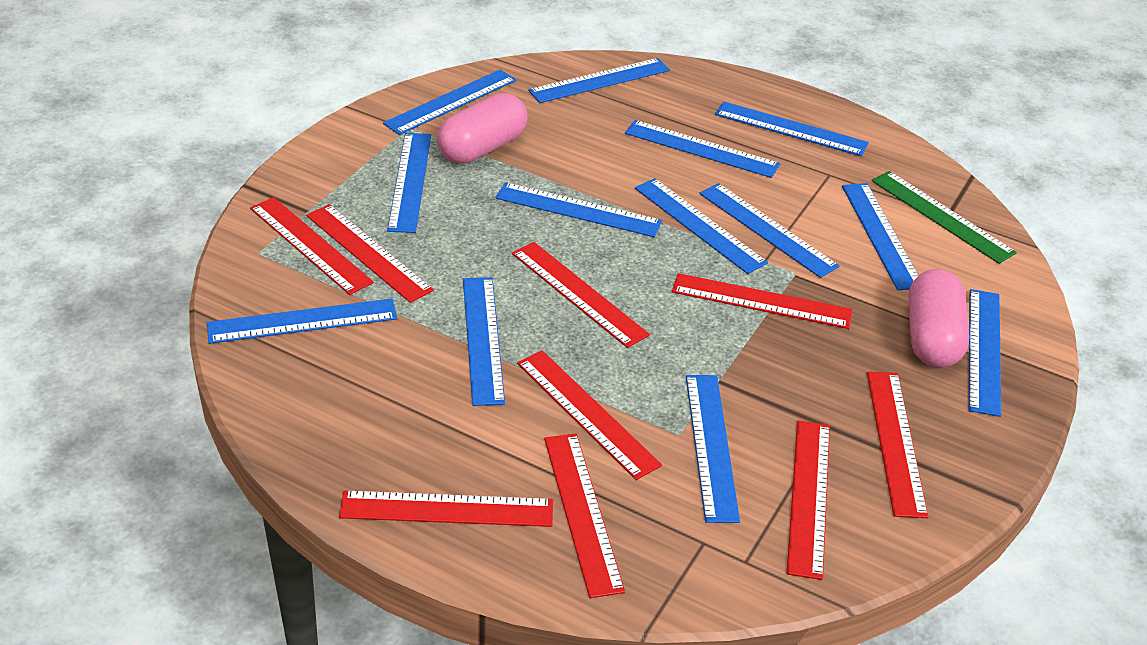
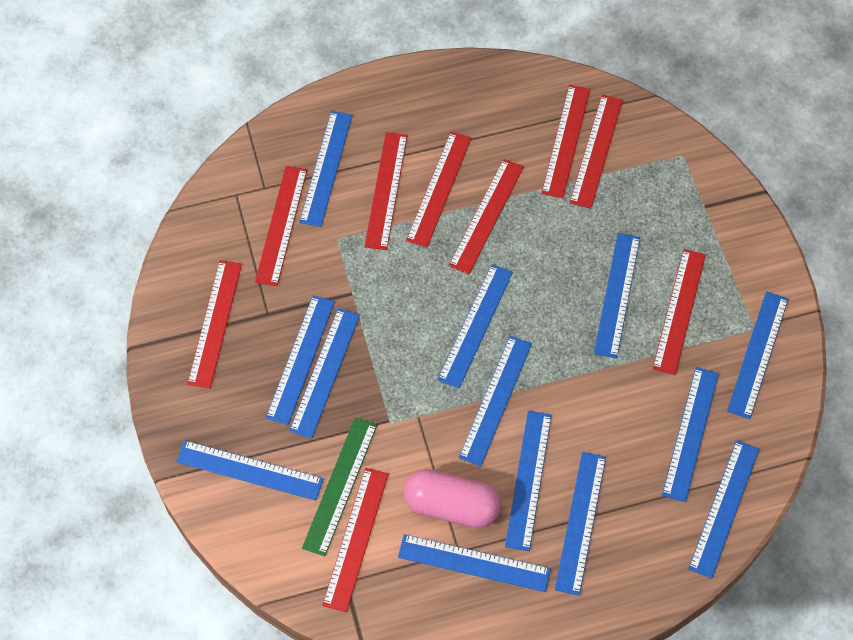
pink capsule: 2 -> 1

